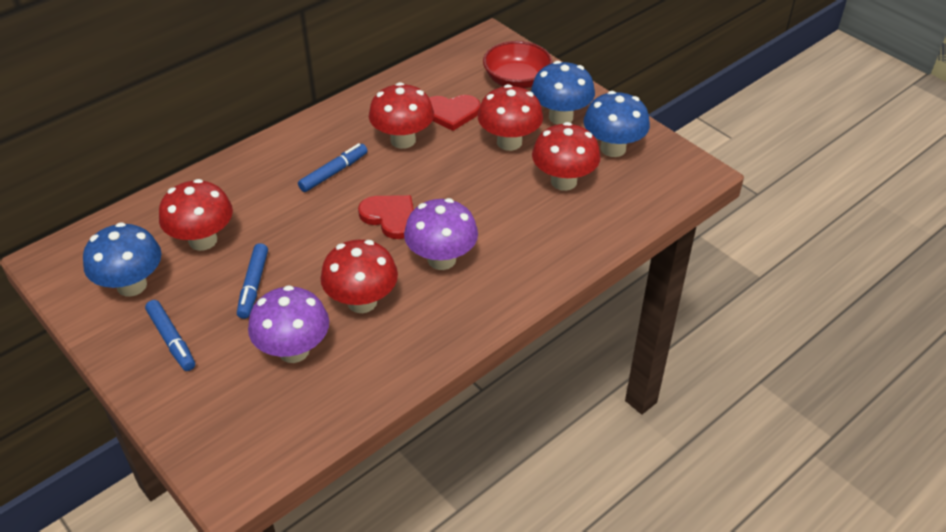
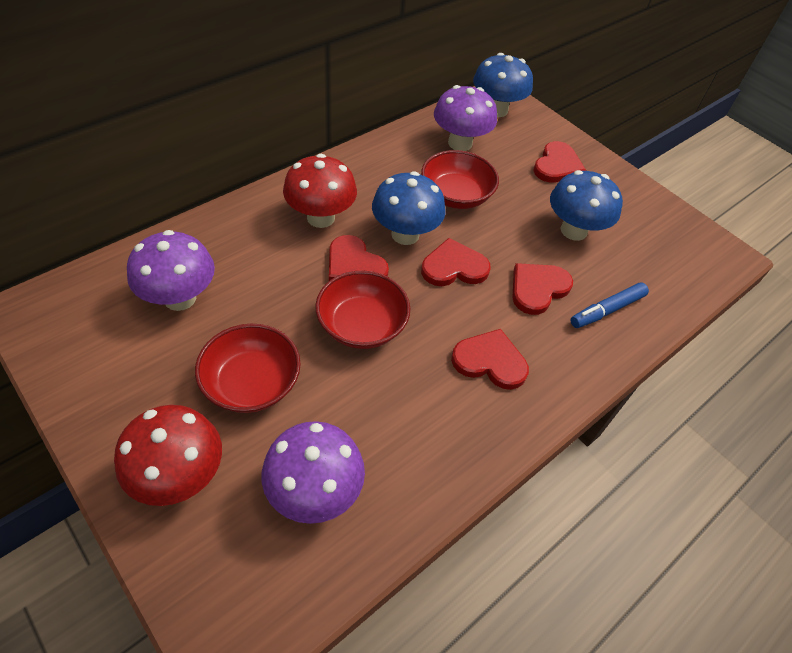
blue marker: 3 -> 1
purple mushroom: 2 -> 3
red bowl: 1 -> 3
red heart: 2 -> 5
red mushroom: 5 -> 2

